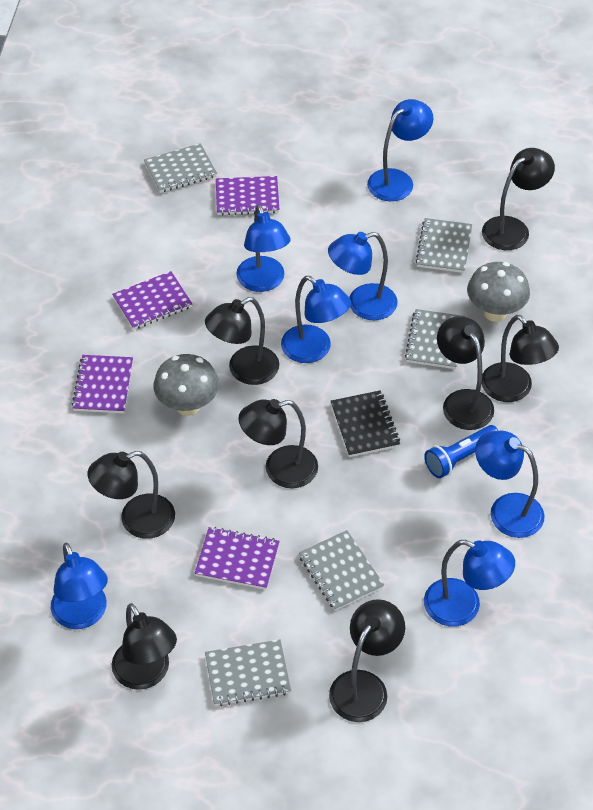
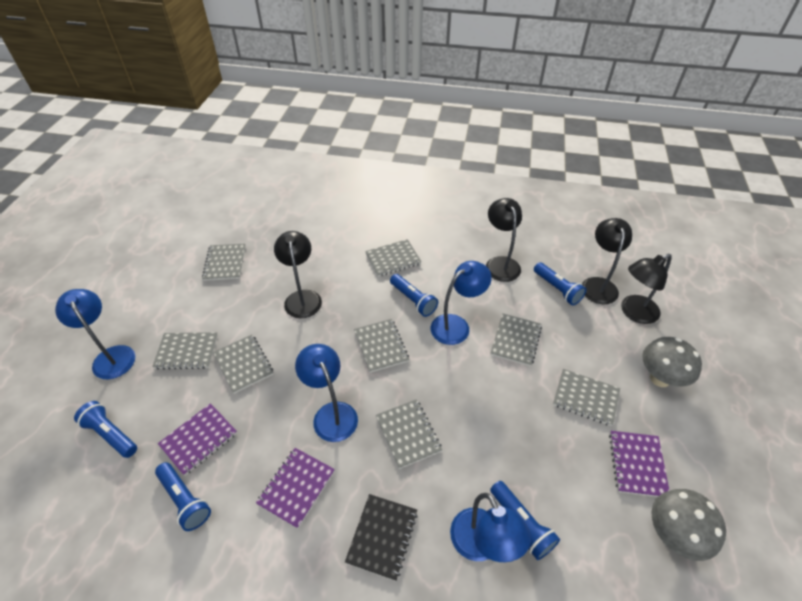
black lamp: 8 -> 4
blue flashlight: 1 -> 5
blue lamp: 7 -> 4
grey notebook: 5 -> 8
purple notebook: 4 -> 3

